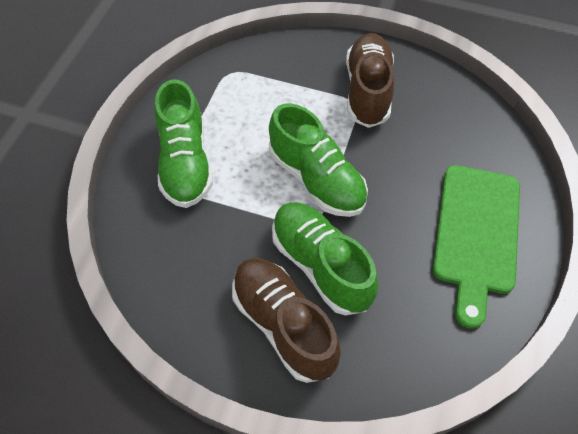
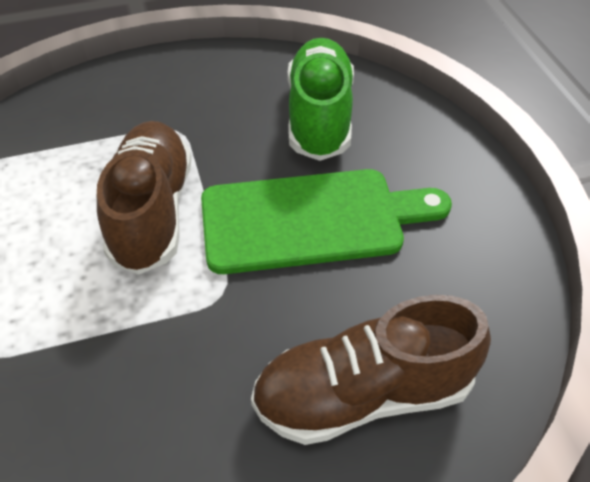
green shoe: 3 -> 1

